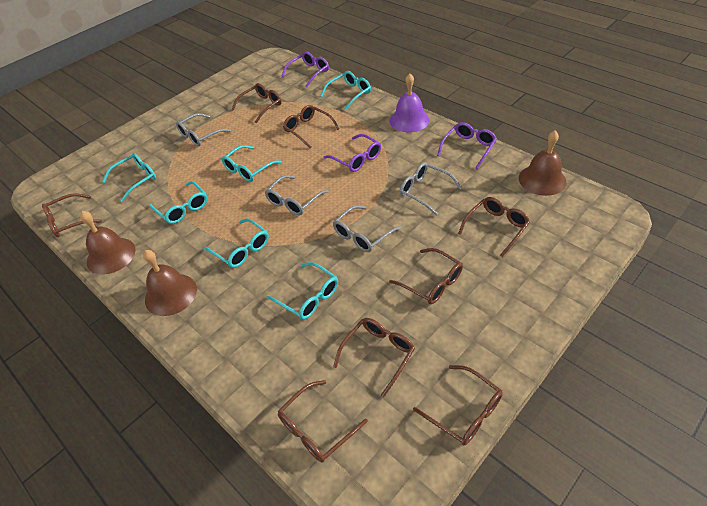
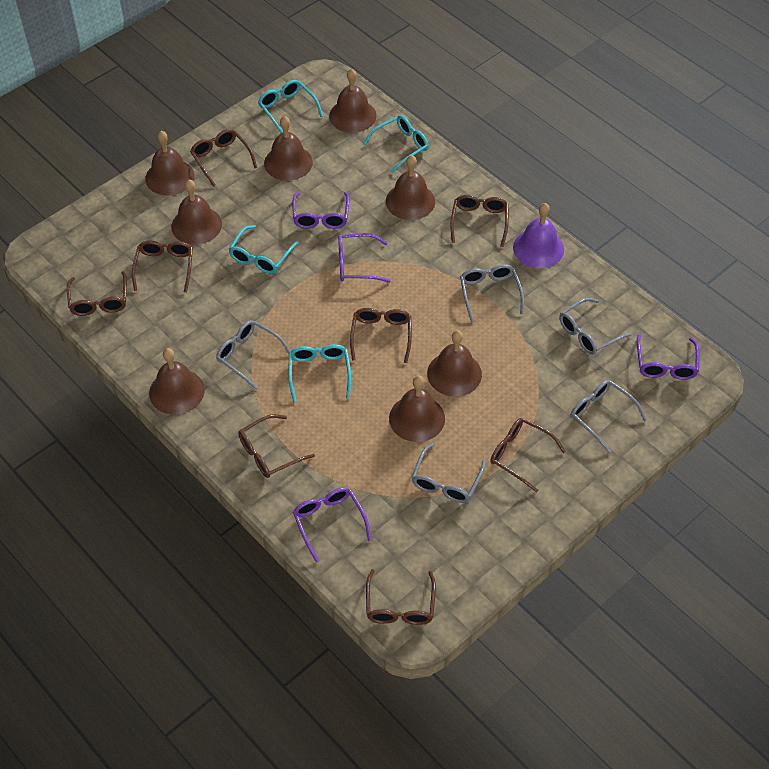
brown bell: 3 -> 8
grey glasses: 4 -> 5
purple glasses: 3 -> 4
turquoise glasses: 6 -> 4

